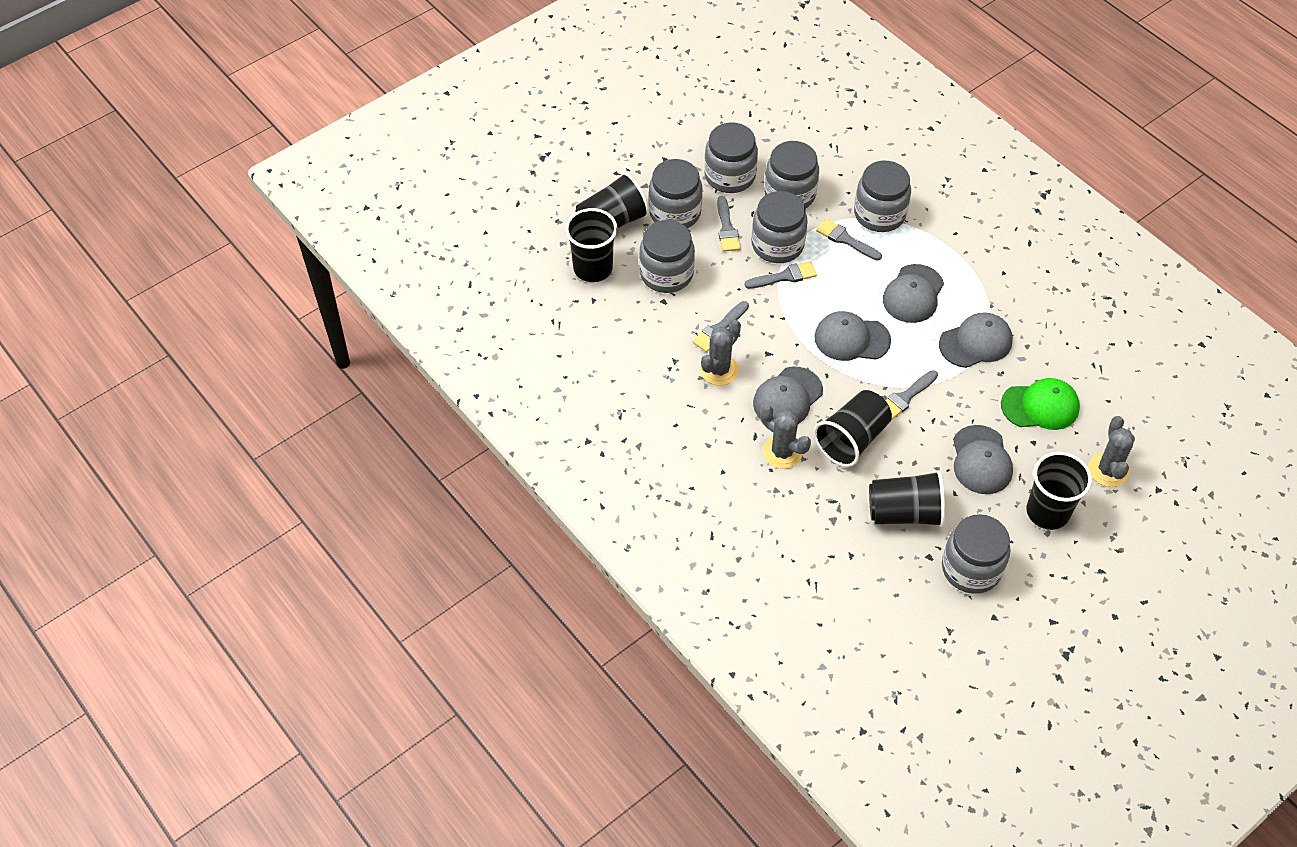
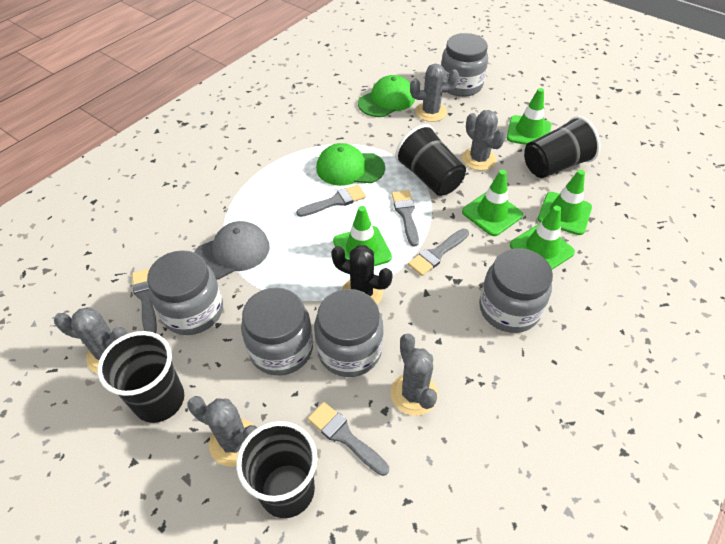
black cactus: 0 -> 1
black cup: 5 -> 4
green cap: 1 -> 2
green traffic cone: 0 -> 5
grey cactus: 3 -> 5
grey cap: 5 -> 1
grey jar: 7 -> 5

